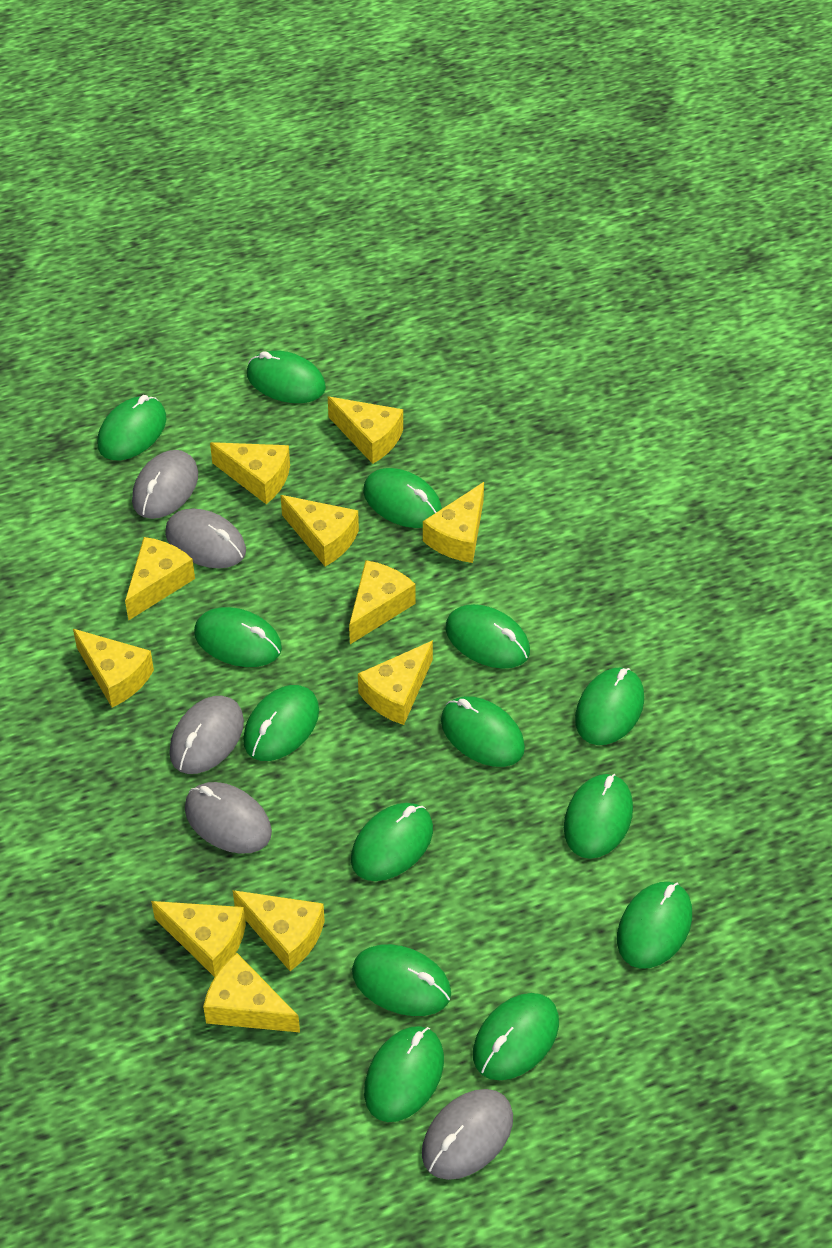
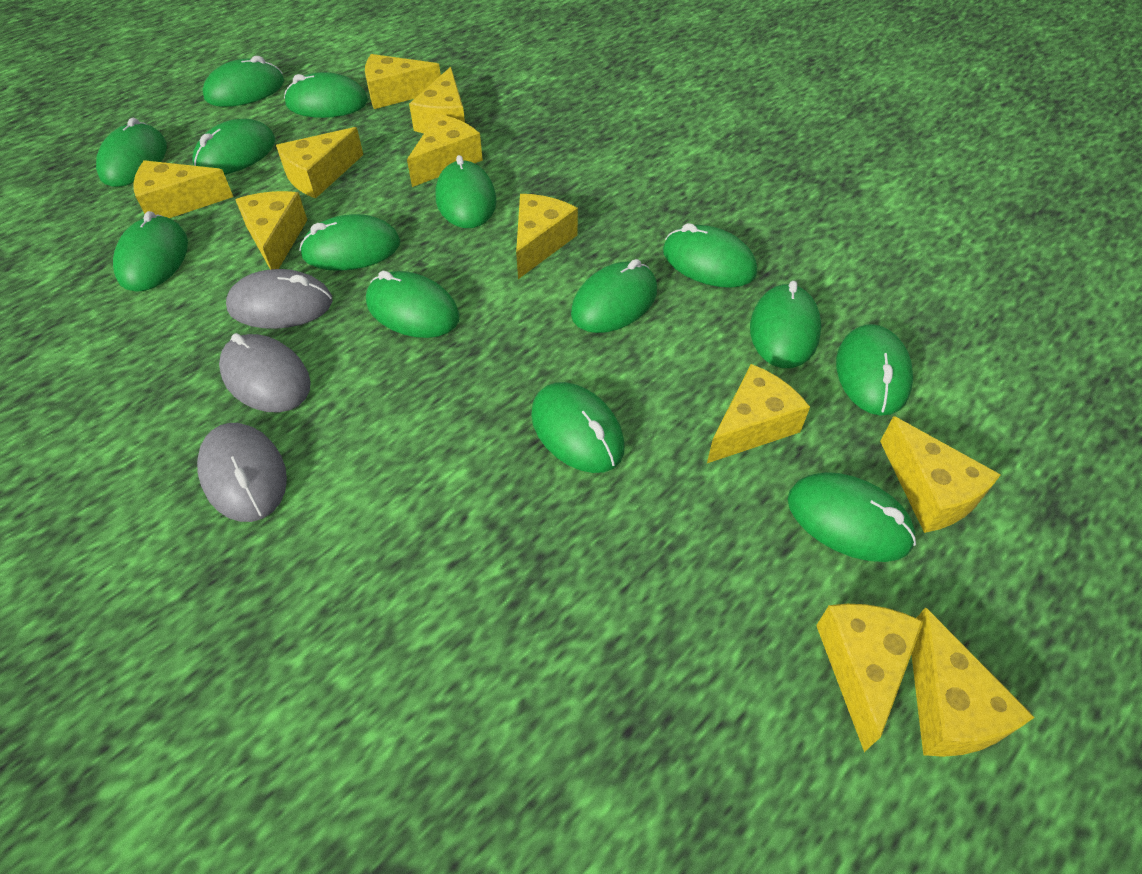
grey mouse: 5 -> 3

